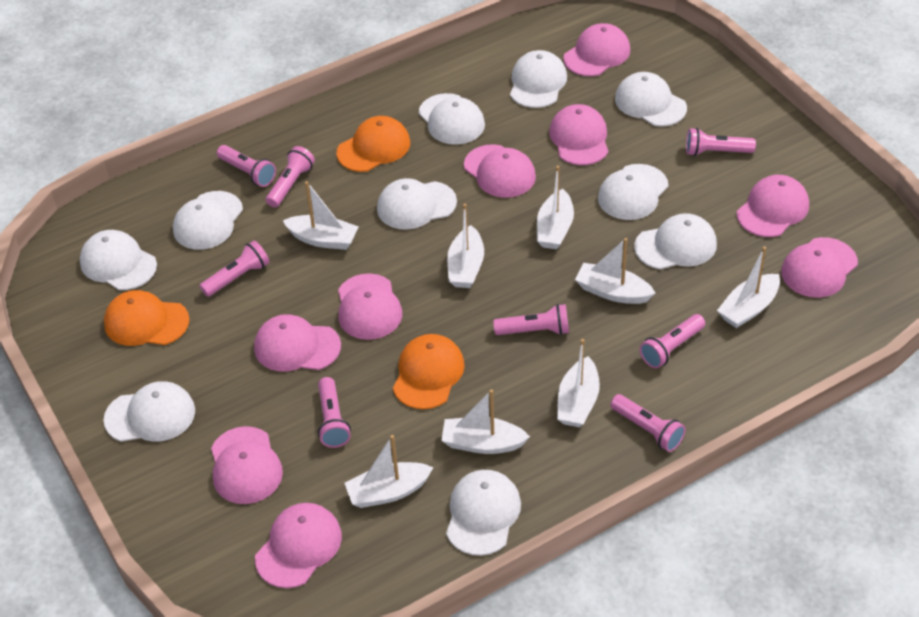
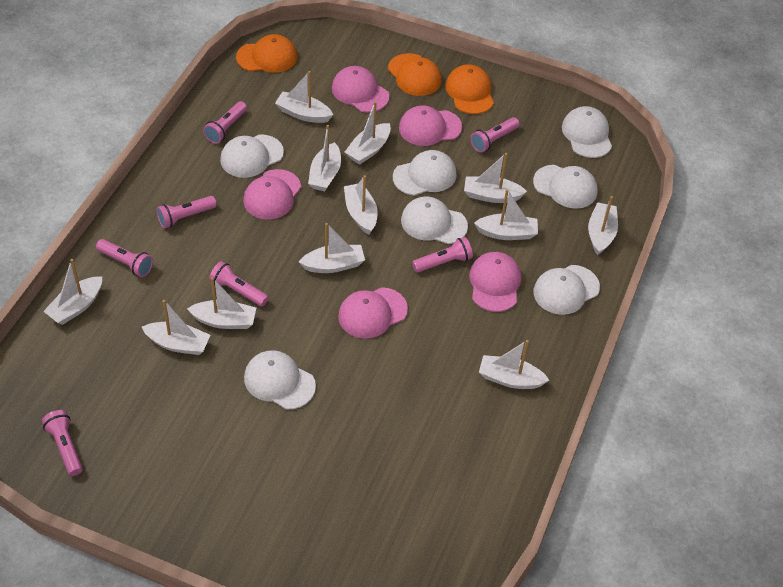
pink cap: 9 -> 5
pink flashlight: 8 -> 7
white boat: 8 -> 12
white cap: 10 -> 7

